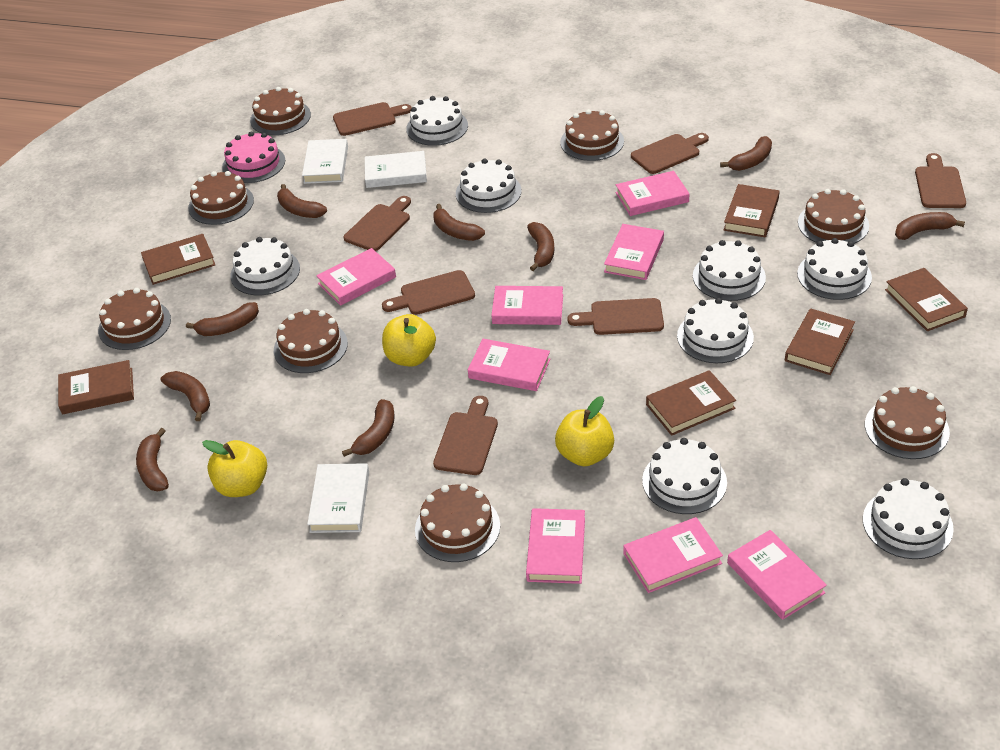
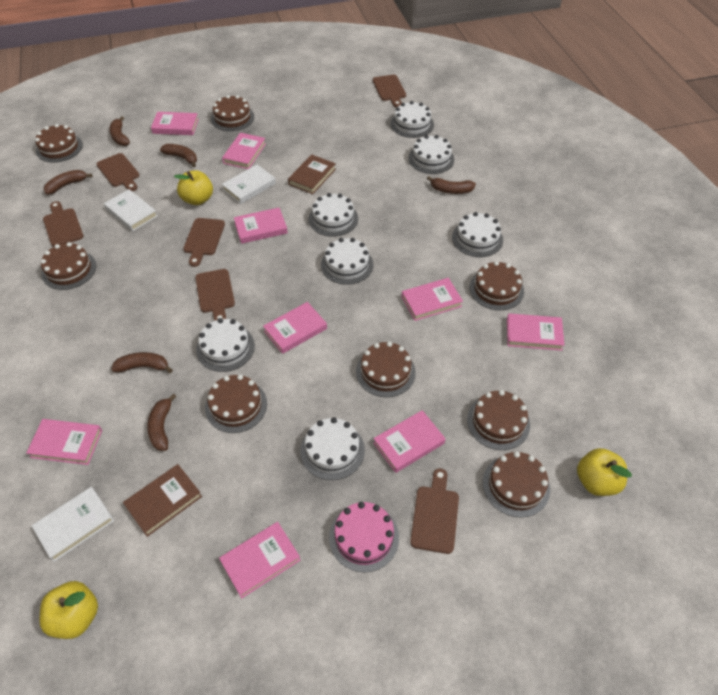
brown banana: 9 -> 6
brown book: 6 -> 2
brown cutting board: 7 -> 6
pink book: 8 -> 9
white cake: 8 -> 7

